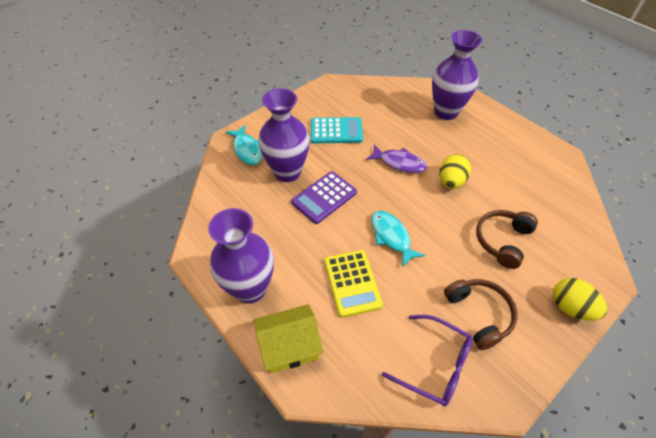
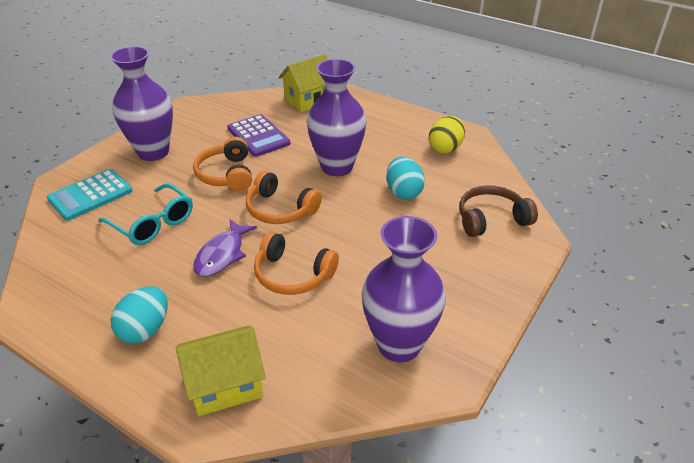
brown headphones: 2 -> 1
orange headphones: 0 -> 3
purple glasses: 1 -> 0
turquoise egg: 0 -> 2
turquoise fish: 2 -> 0
turquoise glasses: 0 -> 1
yellow calculator: 1 -> 0
yellow egg: 2 -> 1
yellow house: 1 -> 2

